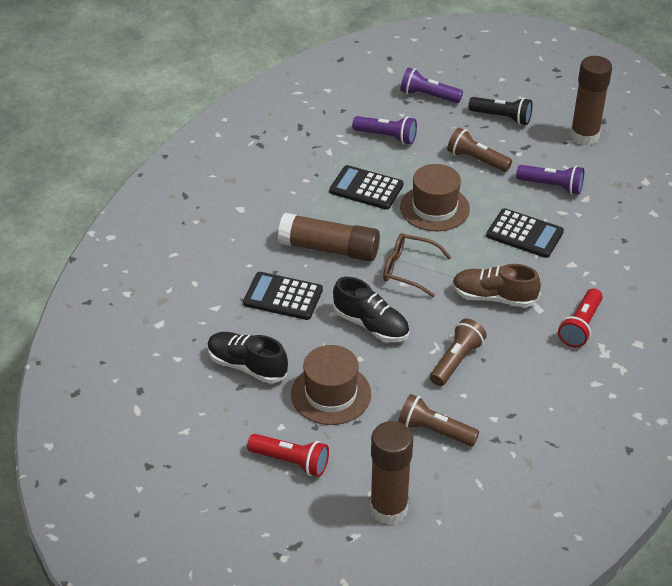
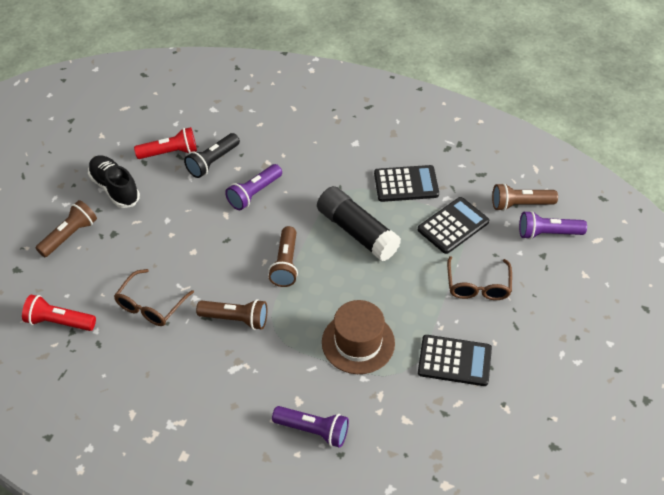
black glue stick: 0 -> 1
black shoe: 2 -> 1
brown flashlight: 3 -> 4
brown glasses: 1 -> 2
brown glue stick: 3 -> 0
brown hat: 2 -> 1
brown shoe: 1 -> 0

